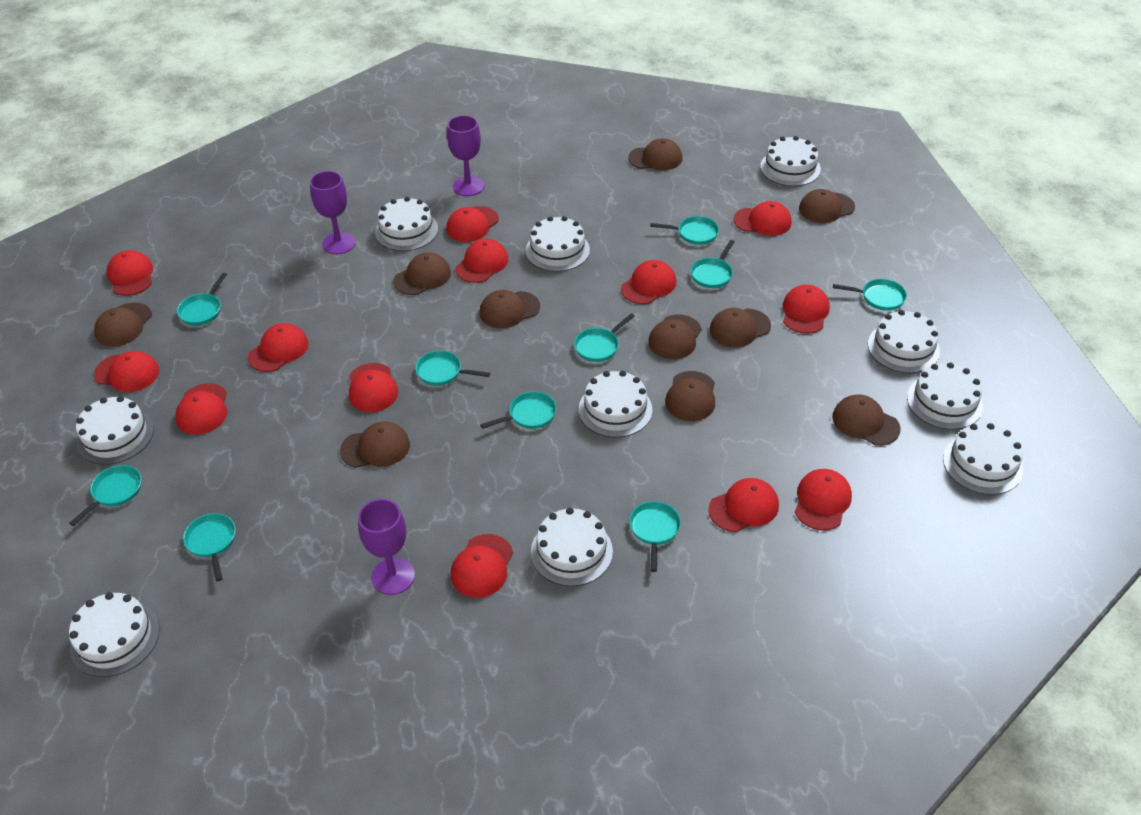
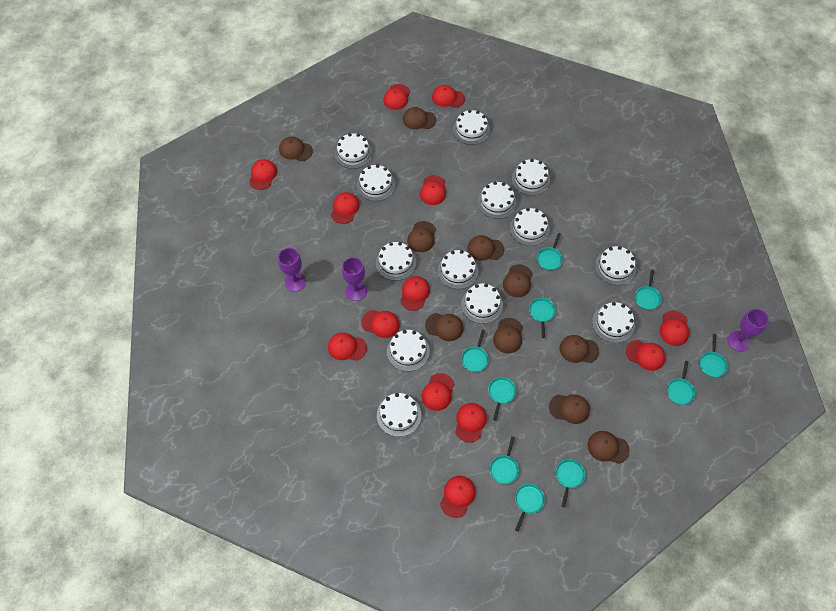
white cake: 10 -> 13

